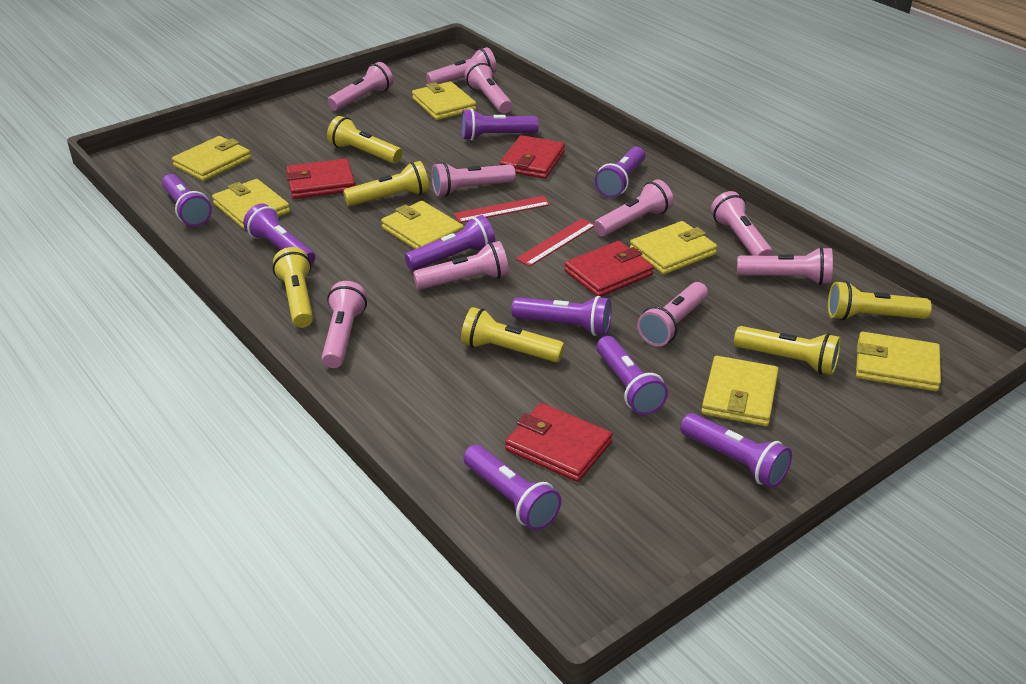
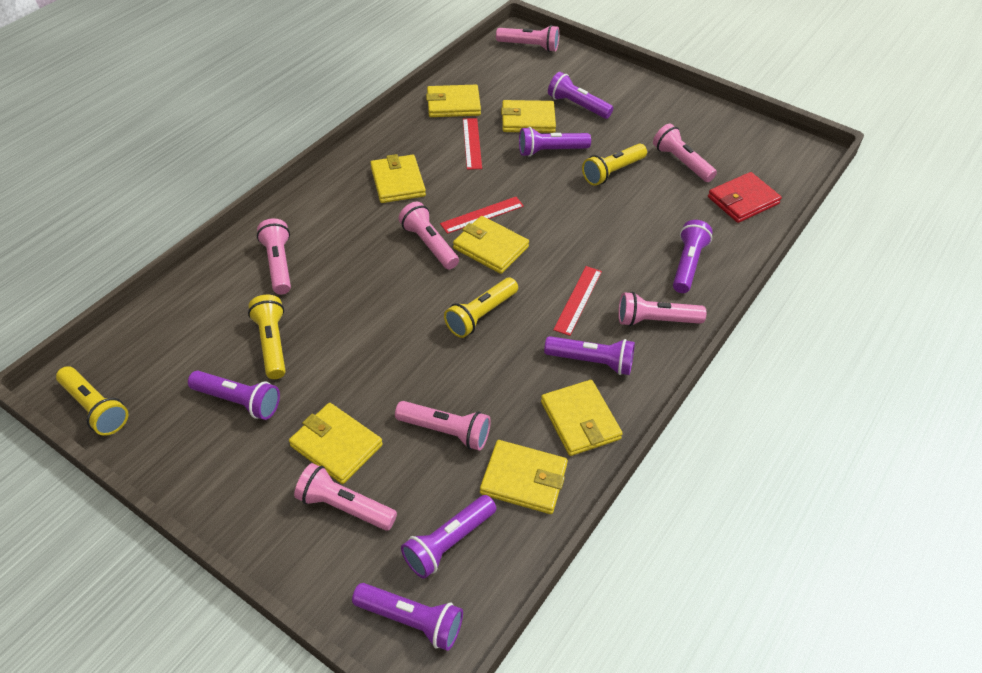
pink flashlight: 10 -> 7
purple flashlight: 9 -> 7
red ruler: 2 -> 3
red wallet: 4 -> 1
yellow flashlight: 6 -> 4

